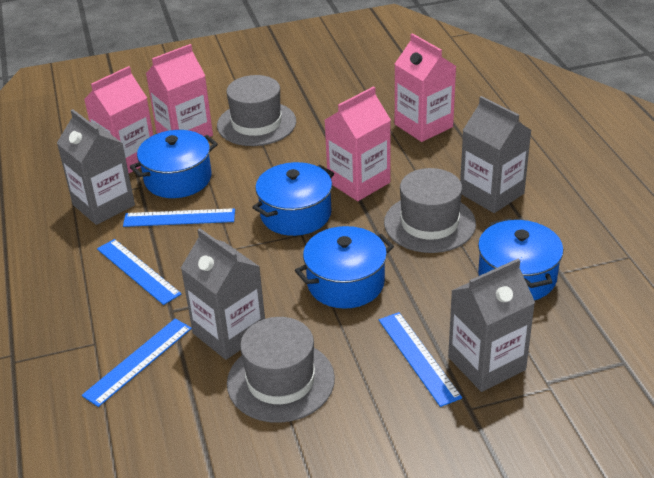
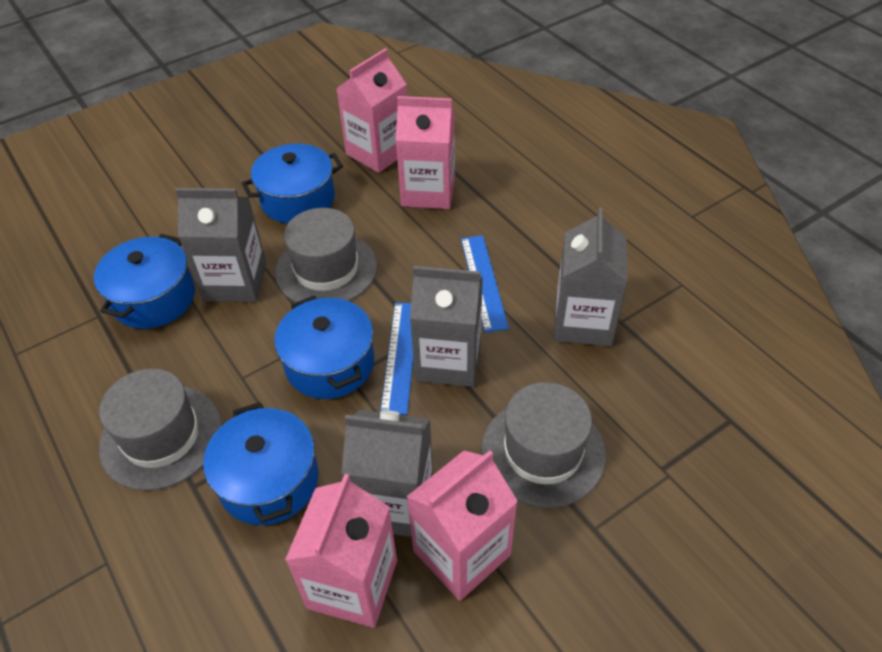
blue ruler: 4 -> 2

